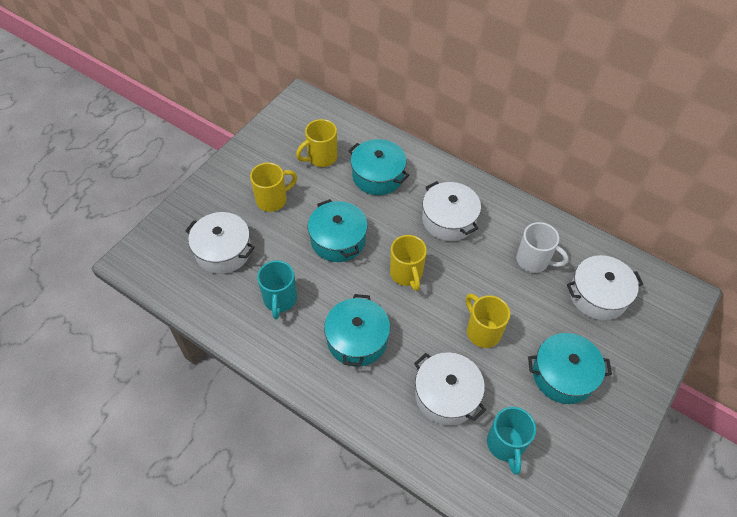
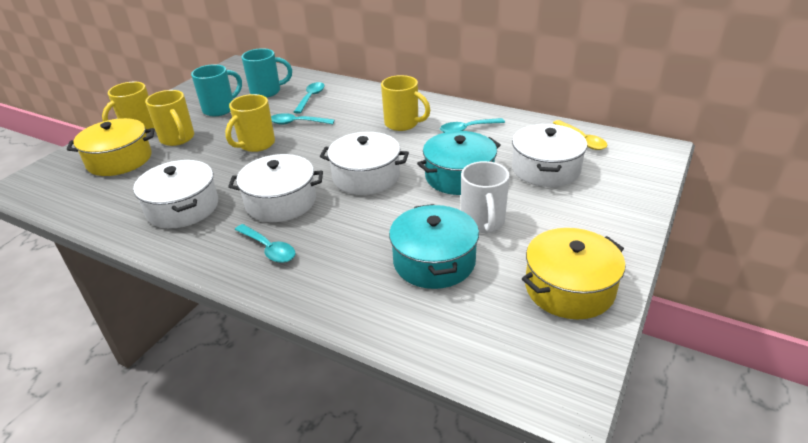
turquoise pot: 4 -> 2
turquoise spoon: 0 -> 4
yellow pot: 0 -> 2
yellow spoon: 0 -> 1

